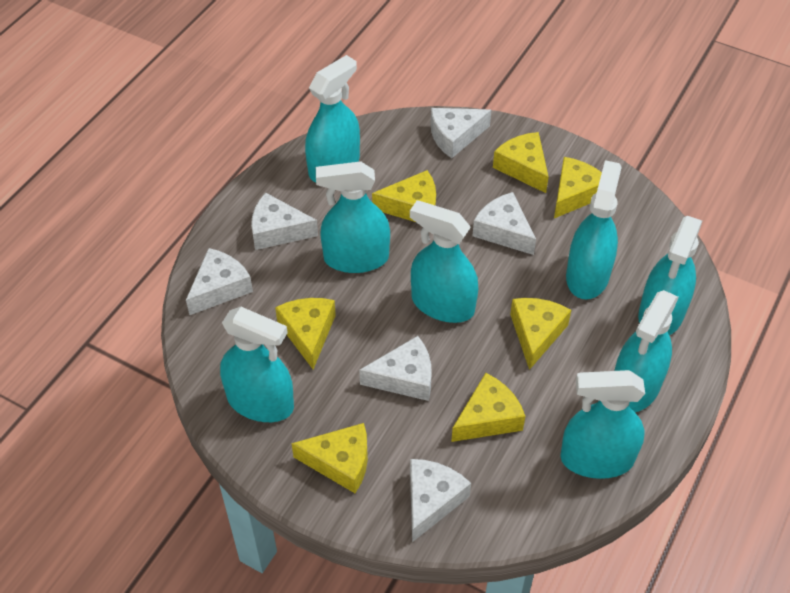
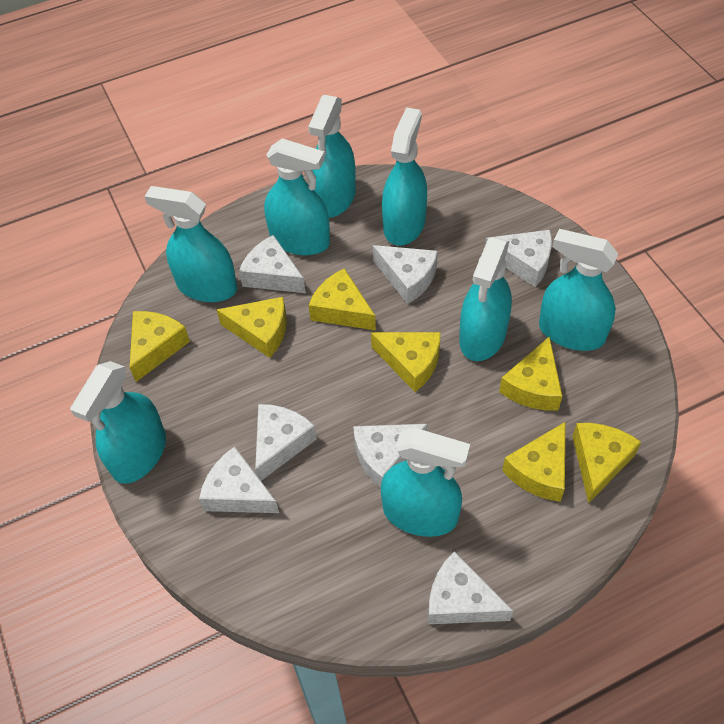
white cheese: 6 -> 7

